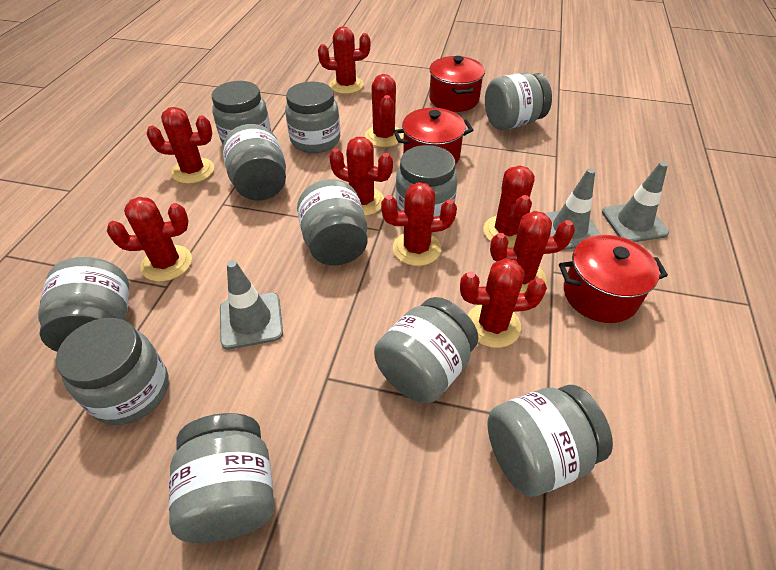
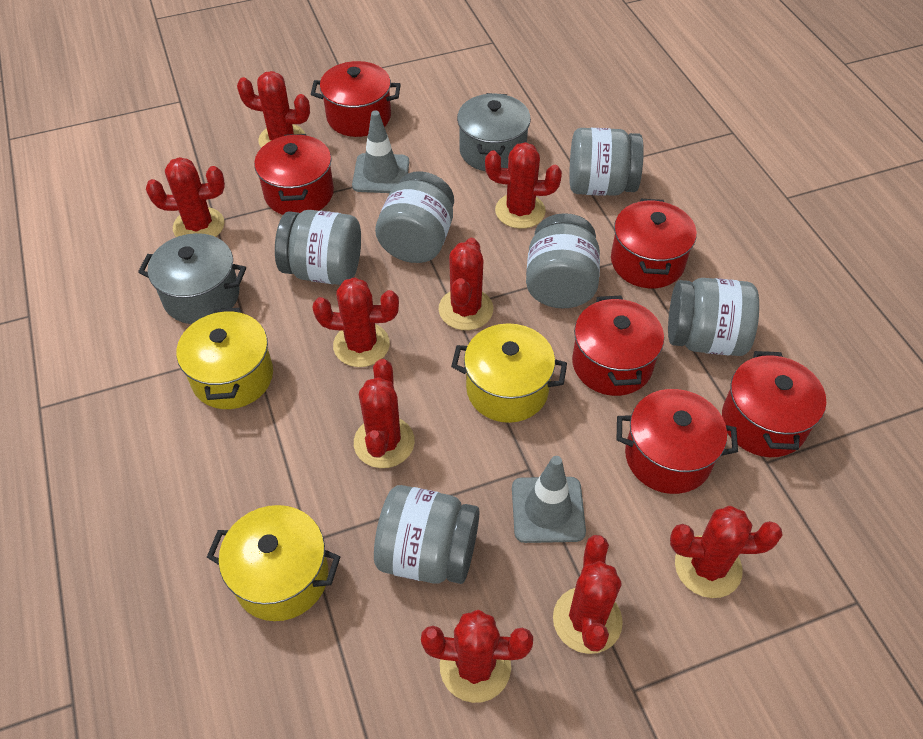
grey jar: 11 -> 6
grey pot: 0 -> 2
grey traffic cone: 3 -> 2
red pot: 3 -> 6
yellow pot: 0 -> 3

